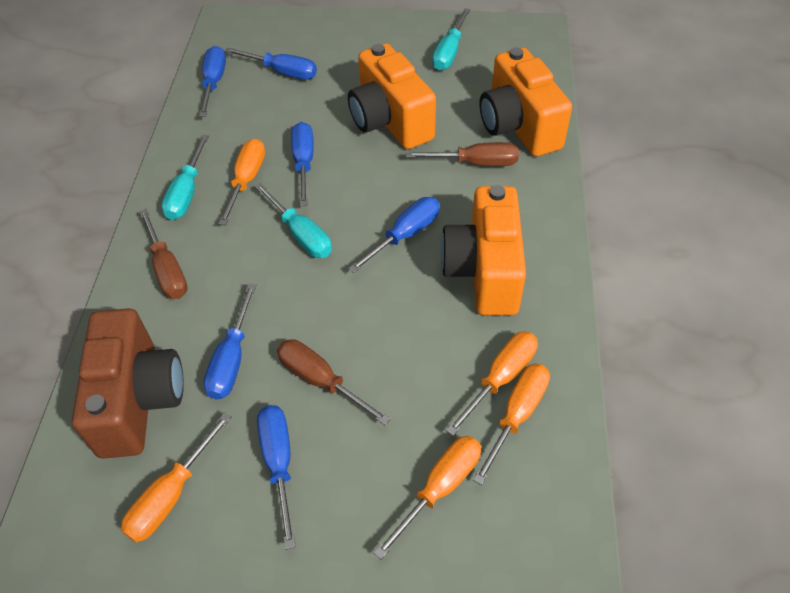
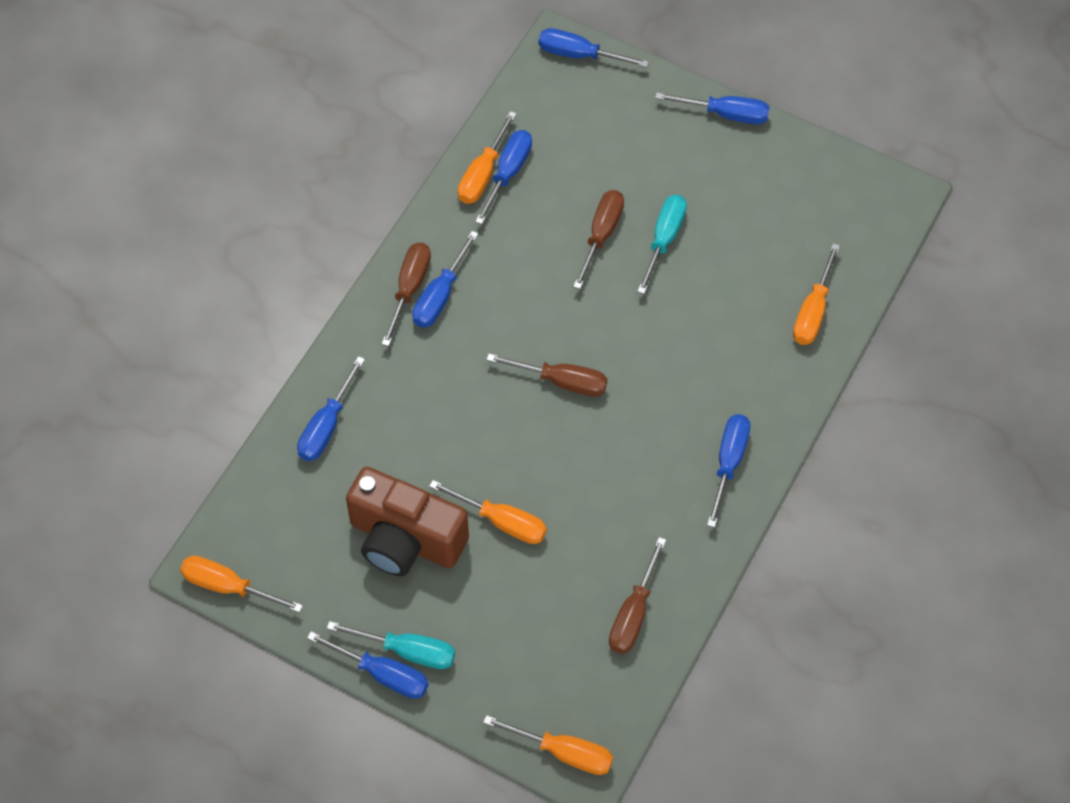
blue screwdriver: 6 -> 7
brown screwdriver: 3 -> 4
orange camera: 3 -> 0
turquoise screwdriver: 3 -> 2

